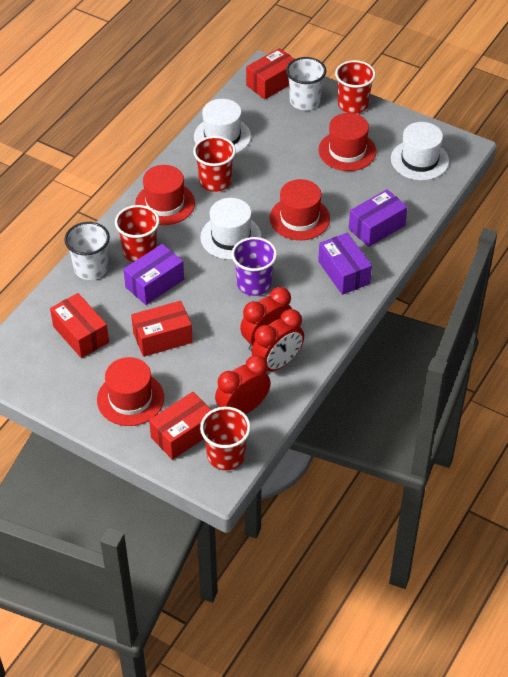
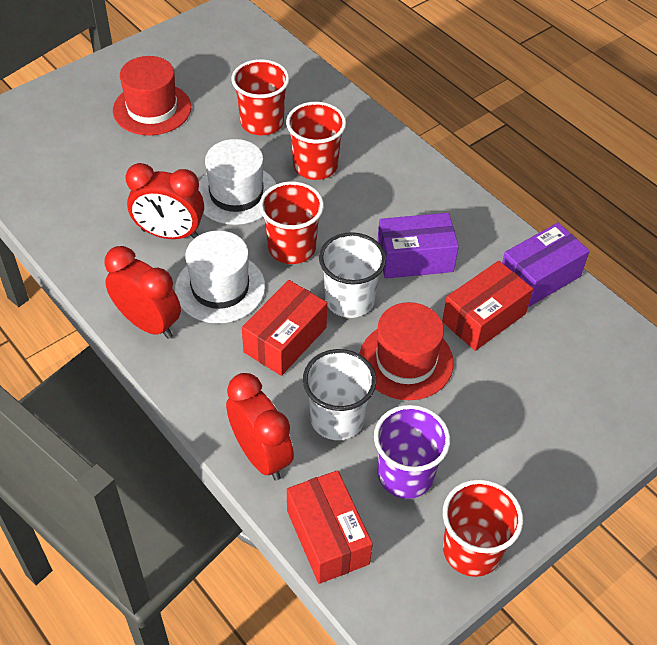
purple box: 3 -> 2
red box: 4 -> 3
red hat: 4 -> 2
white hat: 3 -> 2

